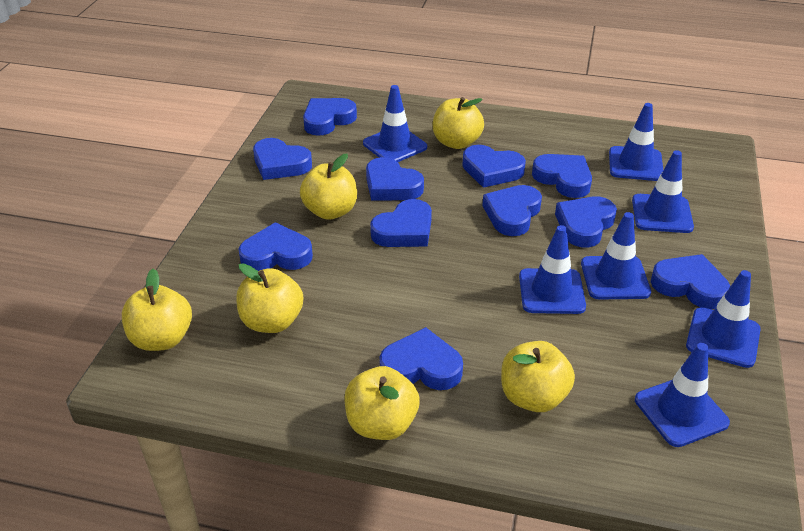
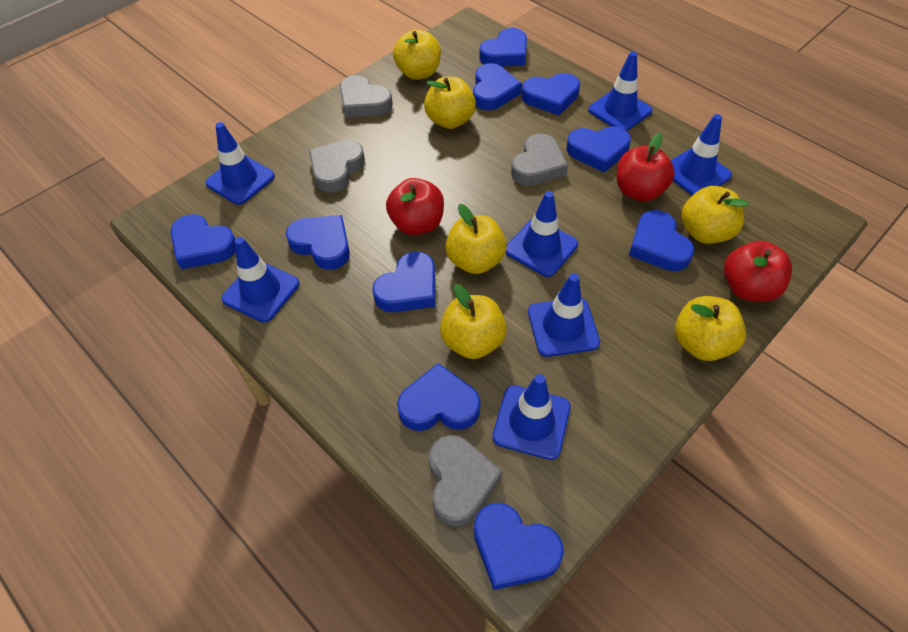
blue heart: 11 -> 10
grey heart: 0 -> 4
red apple: 0 -> 3

